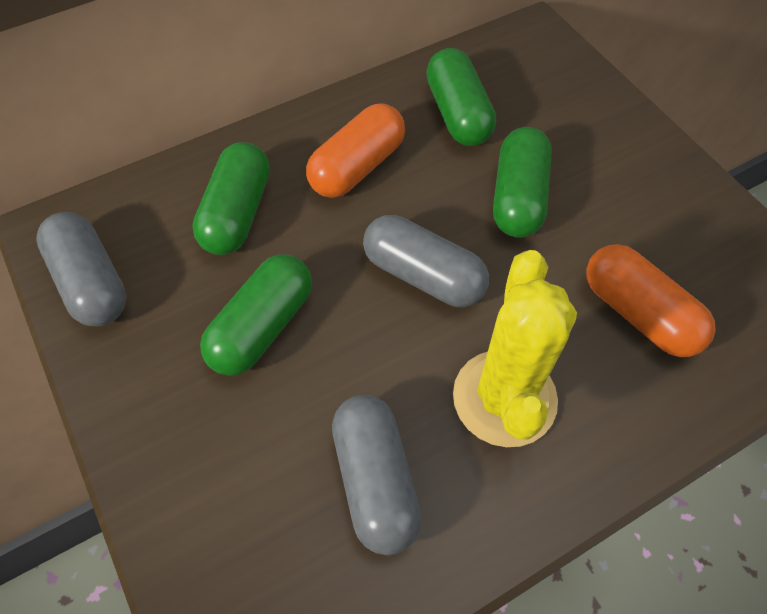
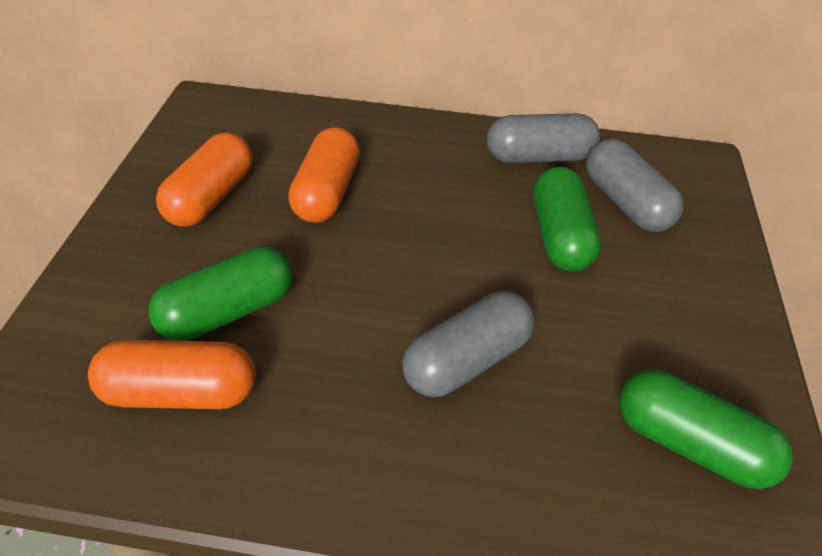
green capsule: 4 -> 3
orange capsule: 2 -> 3
yellow cactus: 1 -> 0

